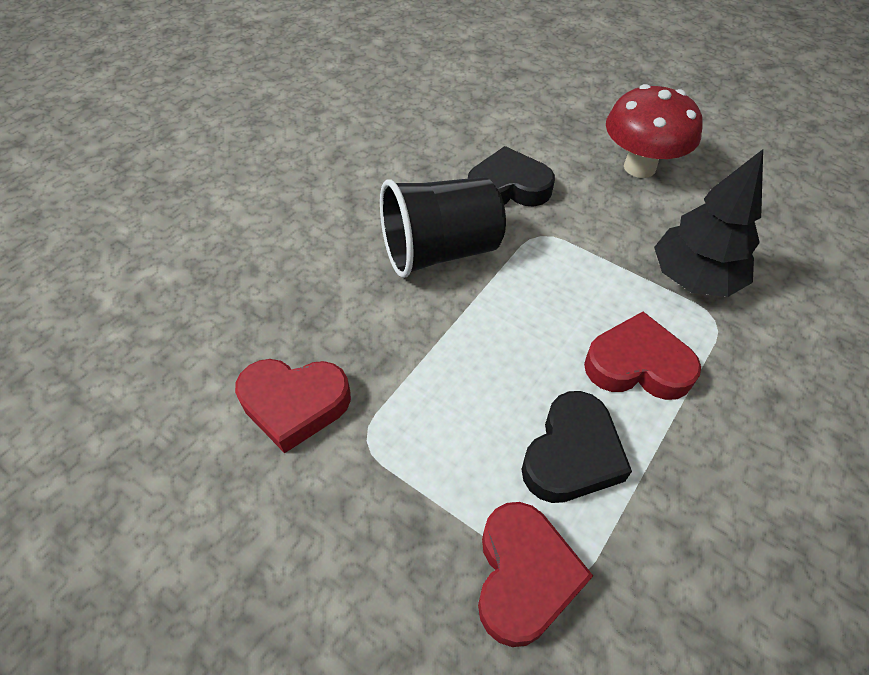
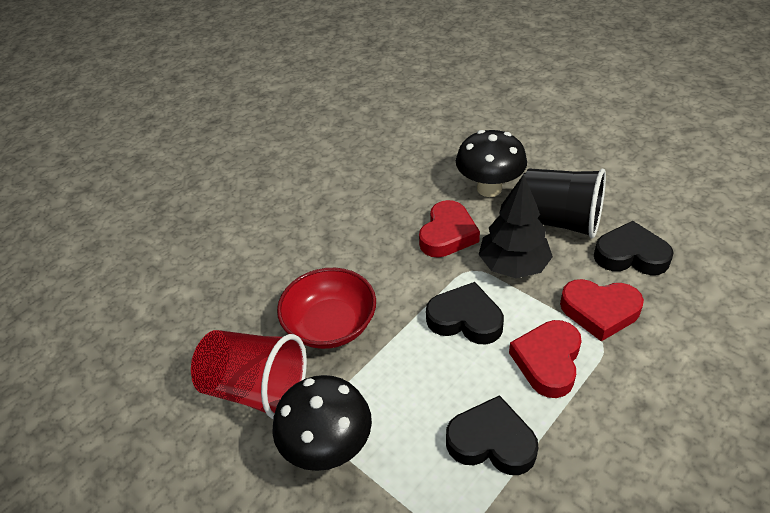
black heart: 2 -> 3
black mushroom: 0 -> 2
red bowl: 0 -> 1
red cup: 0 -> 1
red mushroom: 1 -> 0

